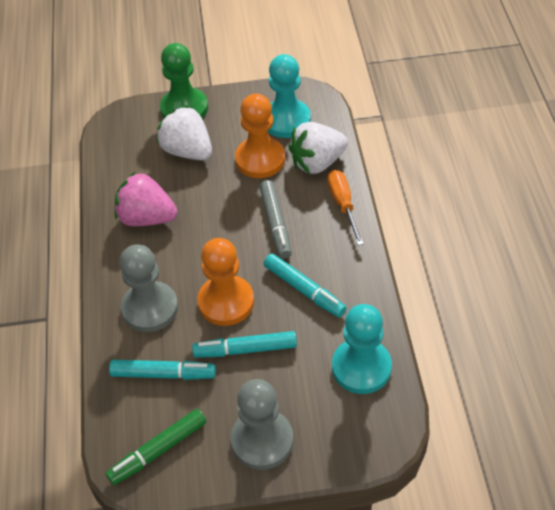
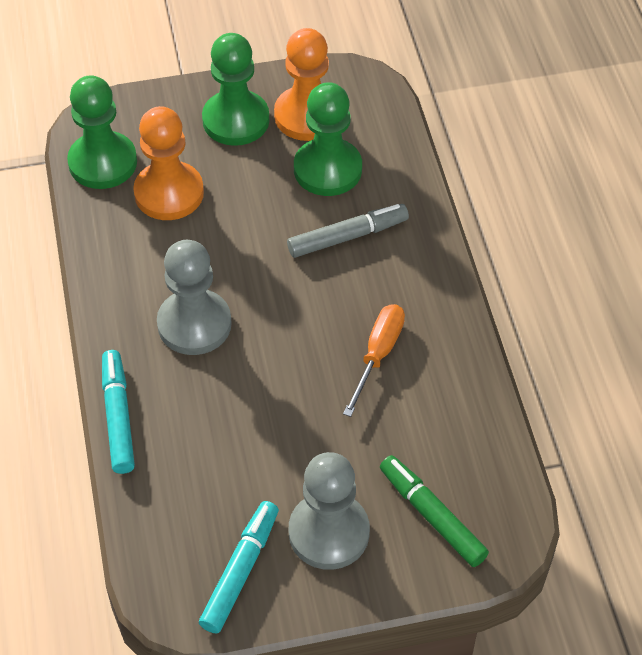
green pawn: 1 -> 3
pink strawberry: 1 -> 0
turquoise marker: 3 -> 2
turquoise pawn: 2 -> 0
white strawberry: 2 -> 0

